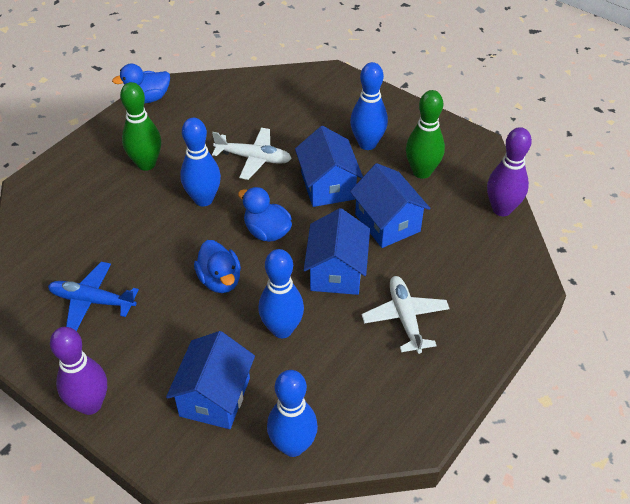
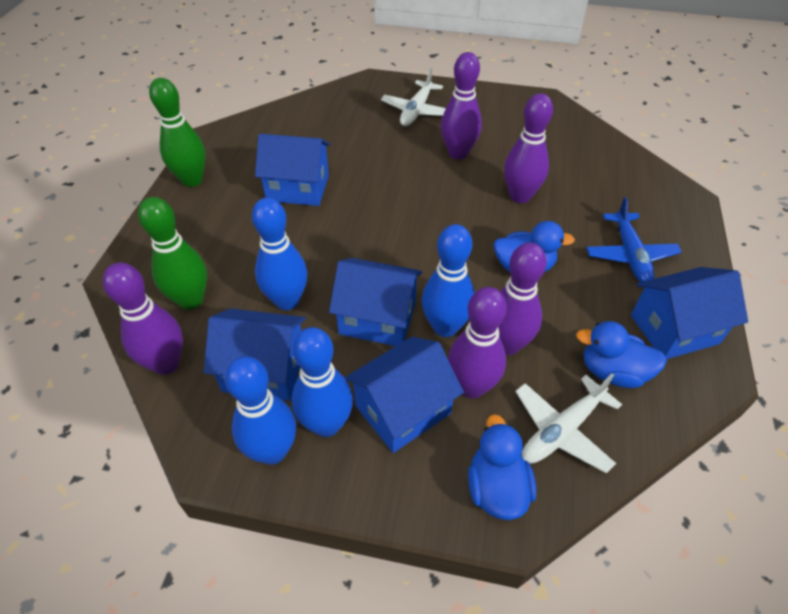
blue house: 4 -> 5
purple bowling pin: 2 -> 5

